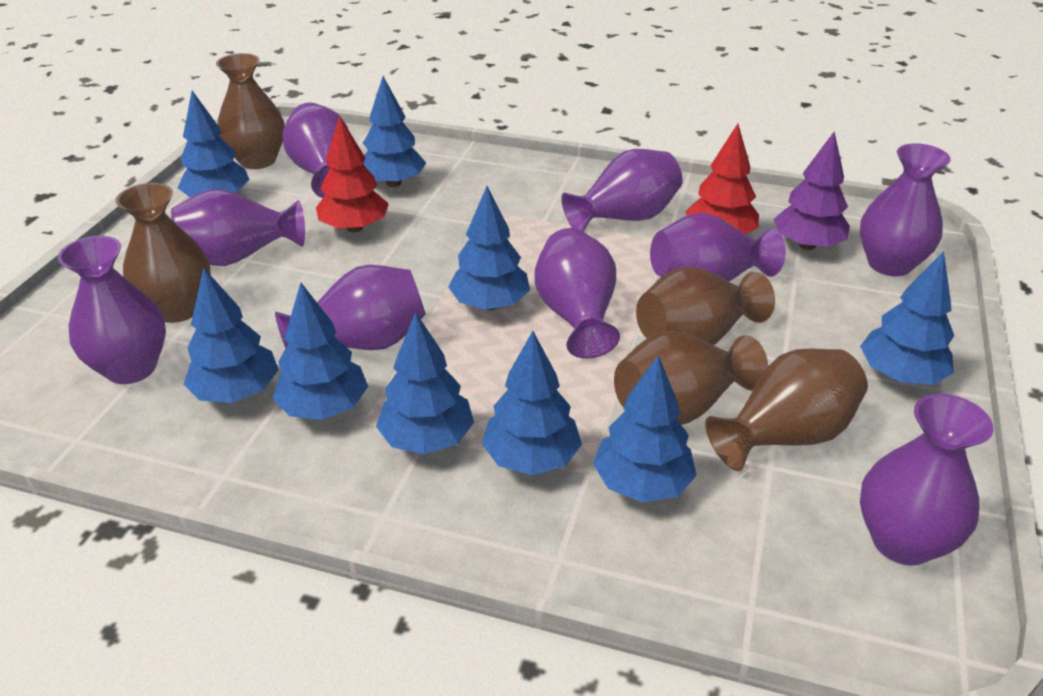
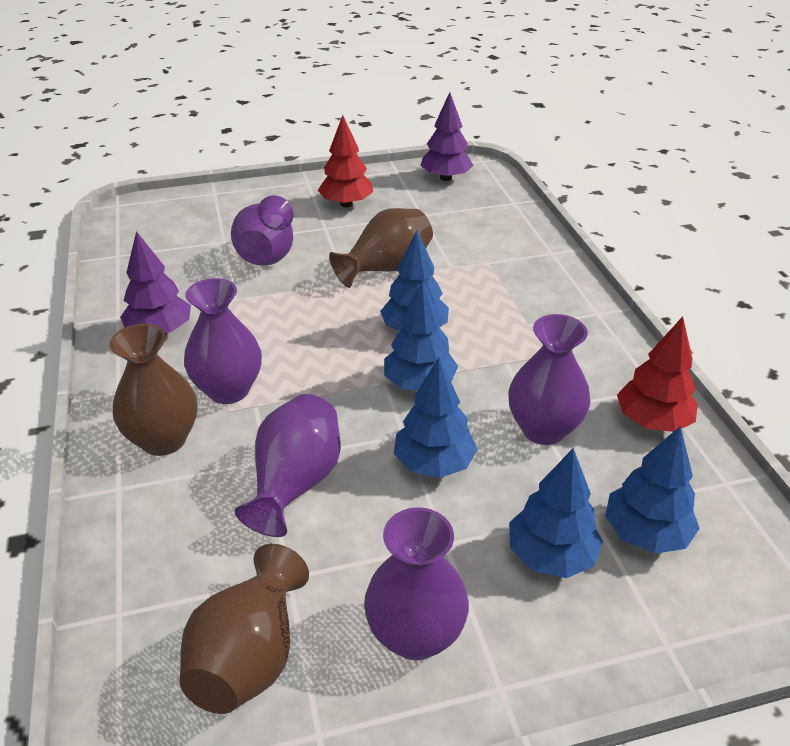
blue tree: 9 -> 5
brown vase: 5 -> 3
purple tree: 1 -> 2
purple vase: 9 -> 5

